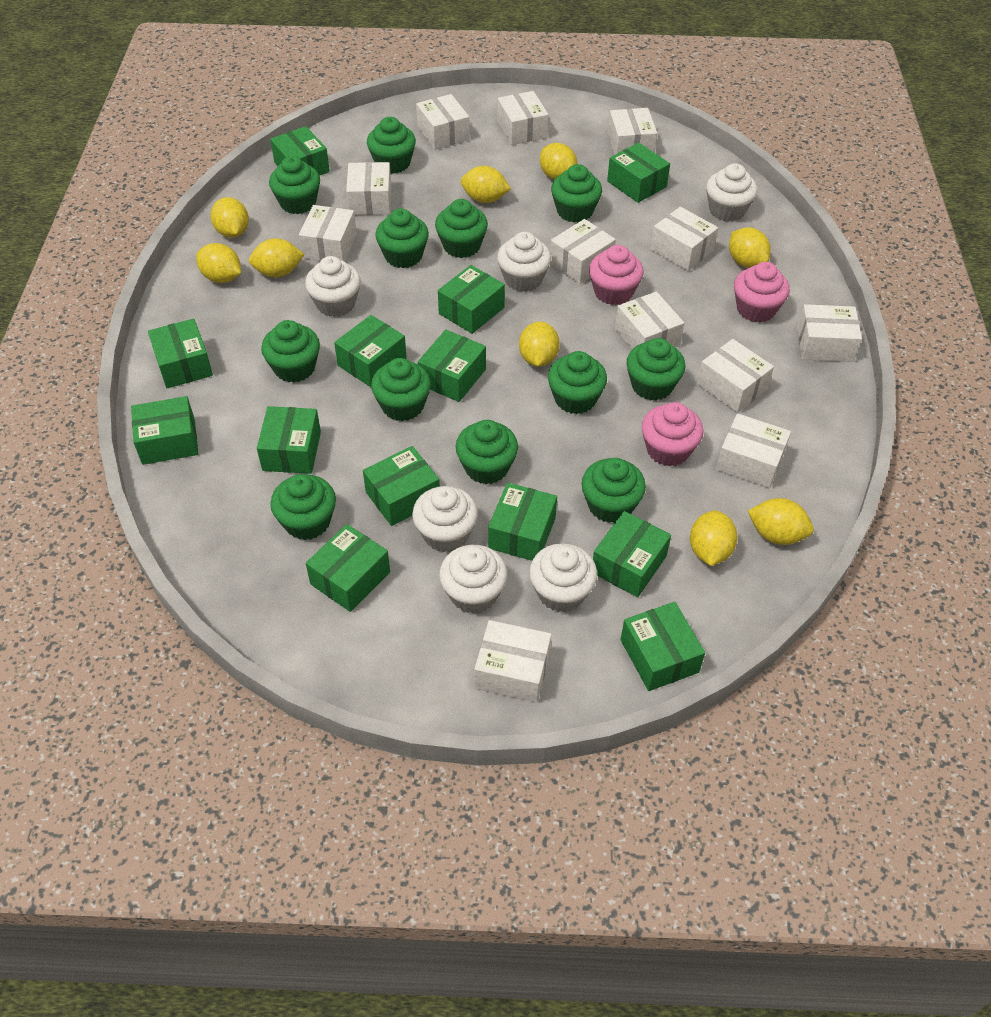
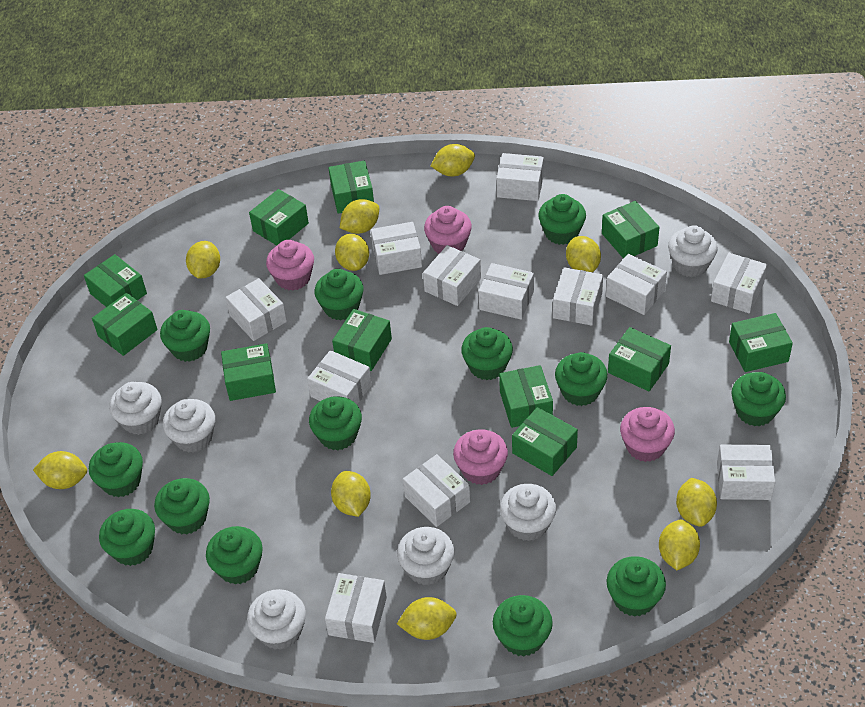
green box: 13 -> 11
green cupcake: 12 -> 13
pink cupcake: 3 -> 4
yellow lemon: 9 -> 10

